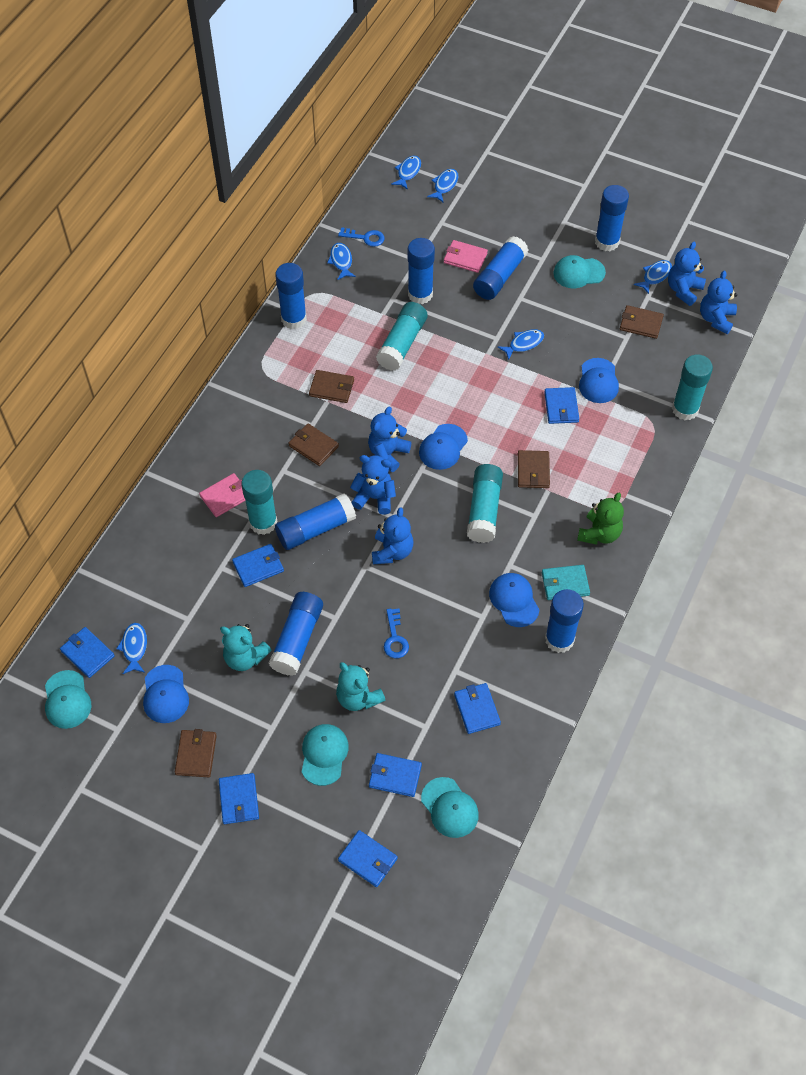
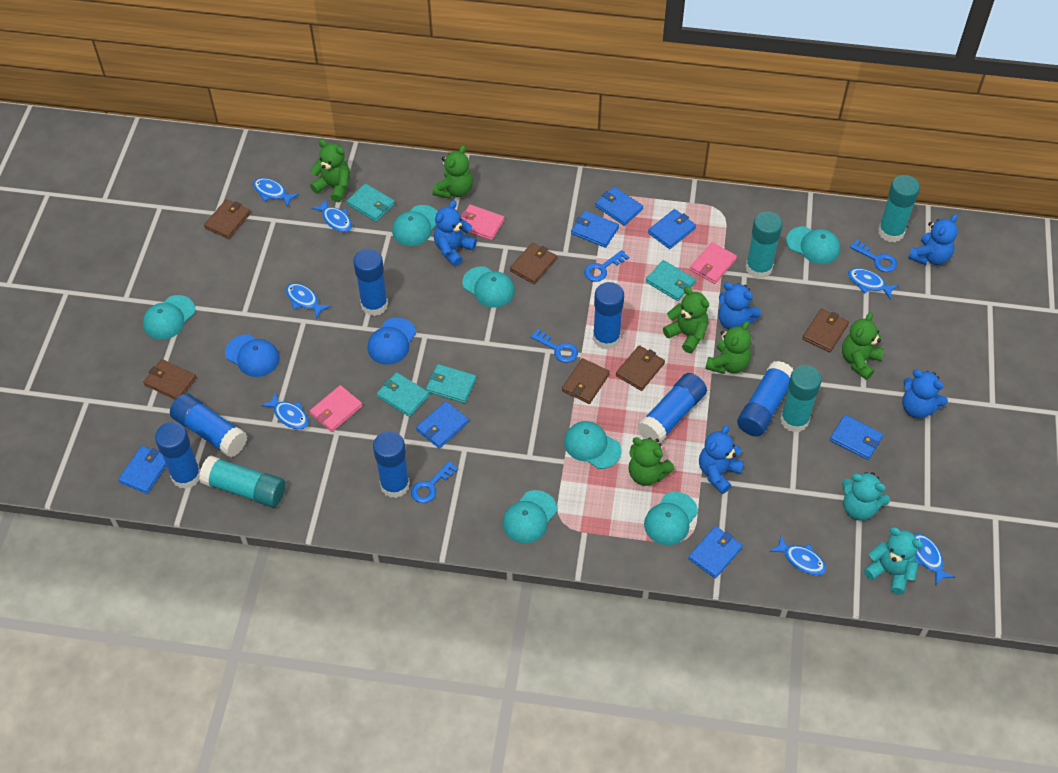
blue cap: 4 -> 2
blue fish: 6 -> 7
blue key: 2 -> 4
brown wallet: 5 -> 6
green teddy bear: 1 -> 6
pink wallet: 2 -> 3
turquoise cap: 4 -> 7
turquoise wallet: 1 -> 4

